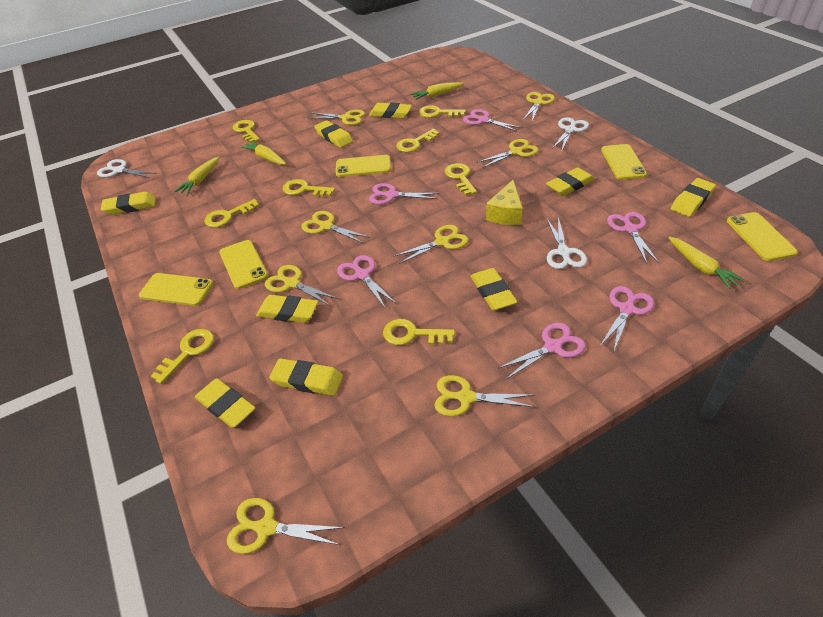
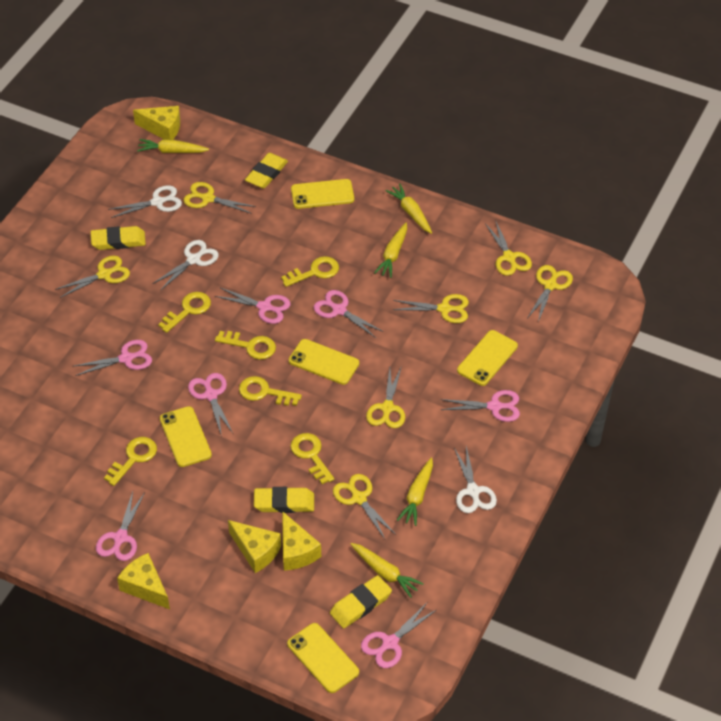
pink scissors: 6 -> 7
yellow carrot: 4 -> 5
yellow cheese: 1 -> 4
yellow eraser: 9 -> 4
yellow key: 8 -> 6
yellow scissors: 8 -> 7

